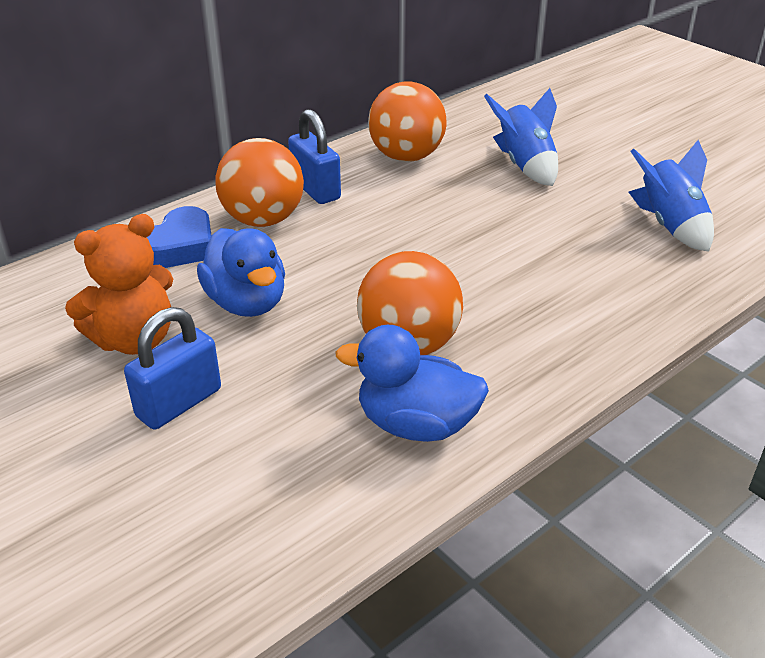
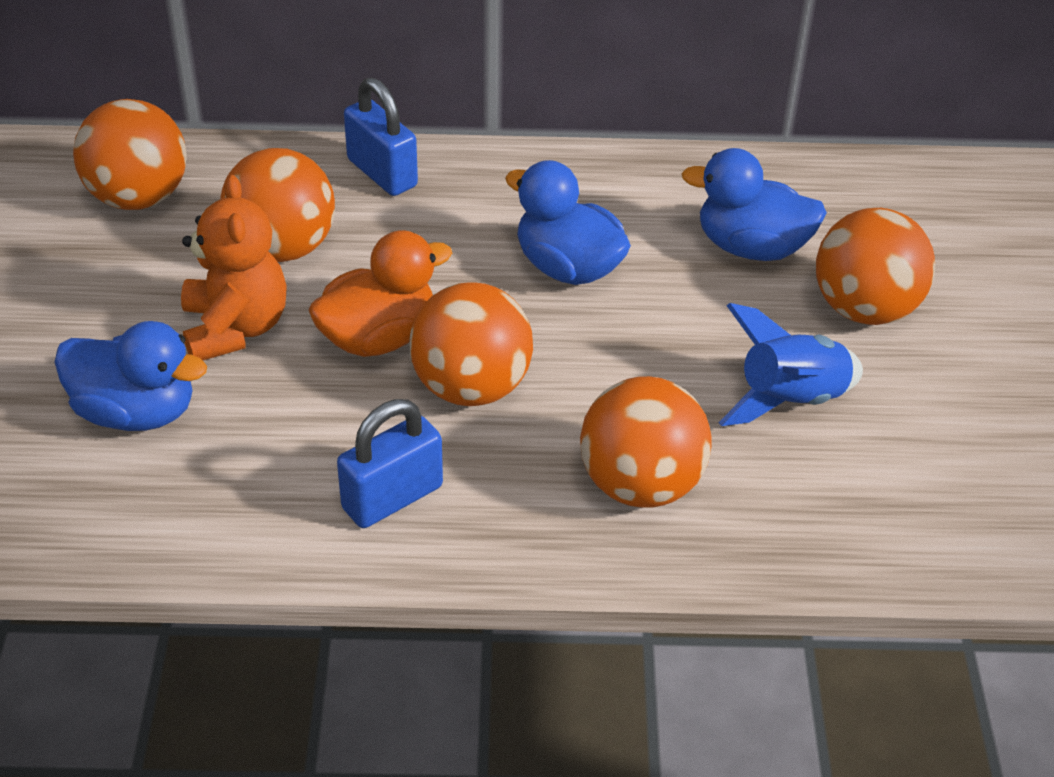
blue duck: 2 -> 3
blue heart: 1 -> 0
blue rocket: 2 -> 1
orange ball: 3 -> 5
orange duck: 0 -> 1

